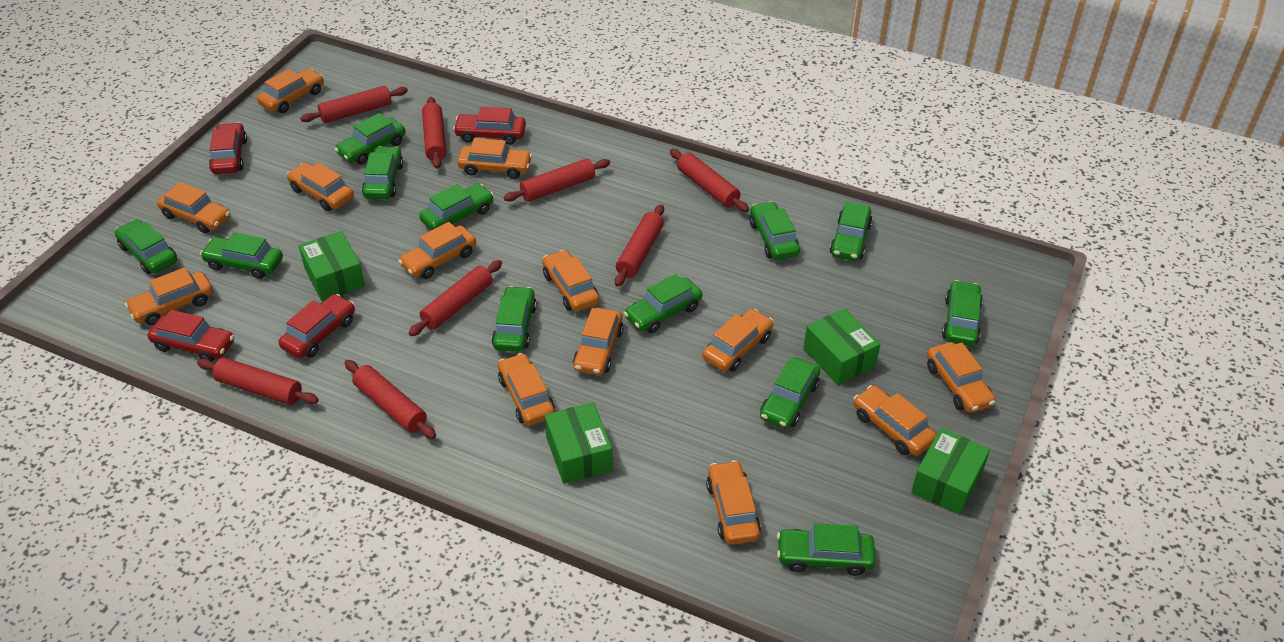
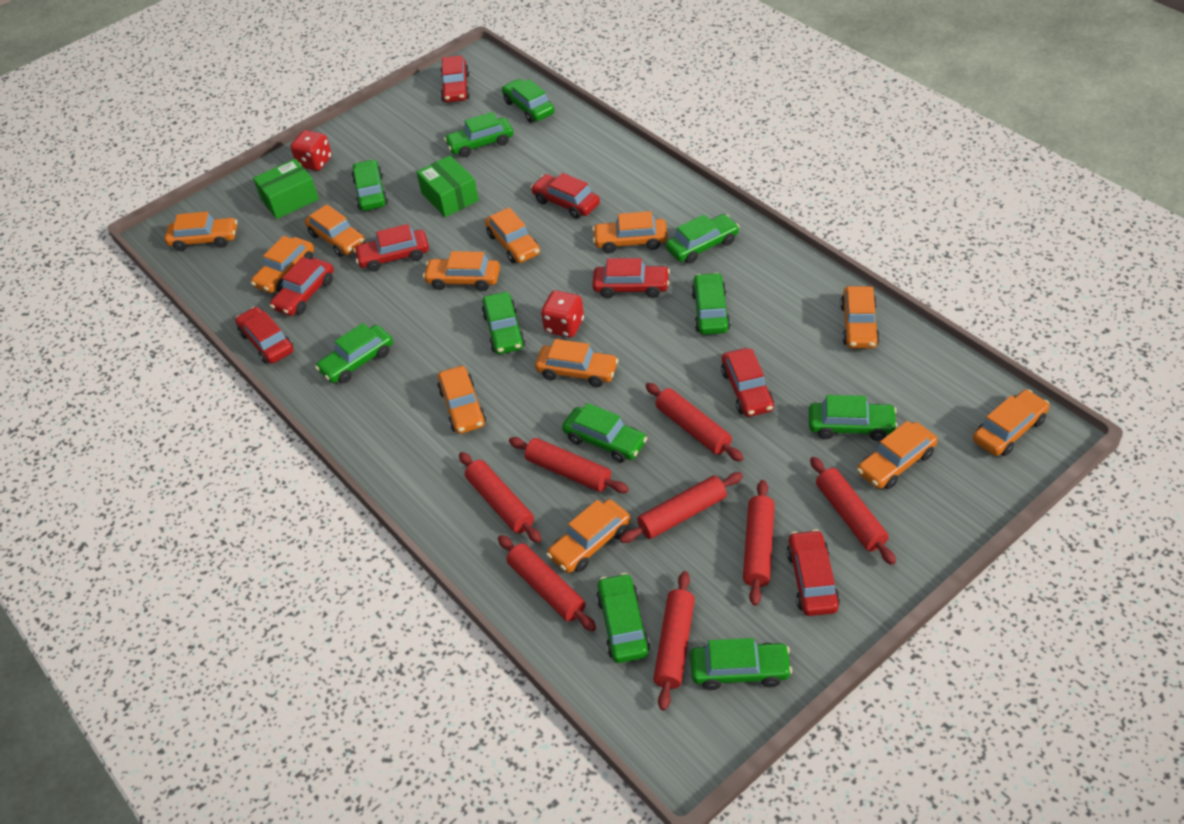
green box: 4 -> 2
green car: 12 -> 11
orange car: 13 -> 12
red car: 4 -> 8
red dice: 0 -> 2

